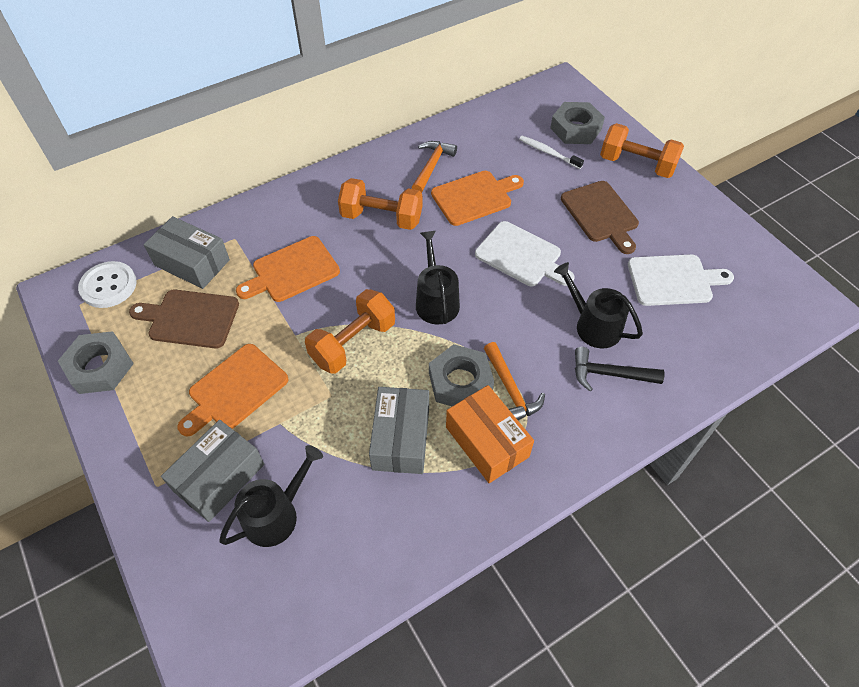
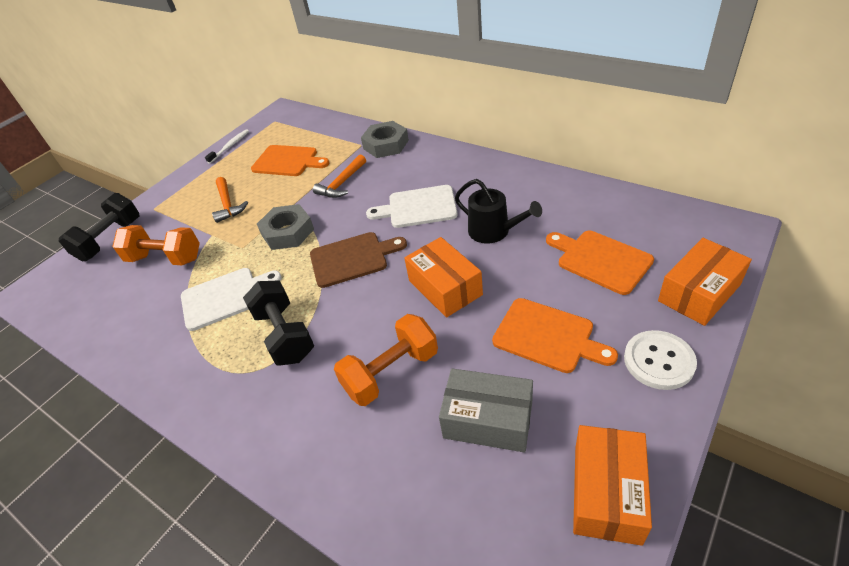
black dumbbell: 0 -> 2
black hammer: 1 -> 0
black watering can: 3 -> 1
brown cutting board: 2 -> 1
grey box: 3 -> 1
grey nut: 3 -> 2
orange box: 1 -> 3
orange dumbbell: 3 -> 2

